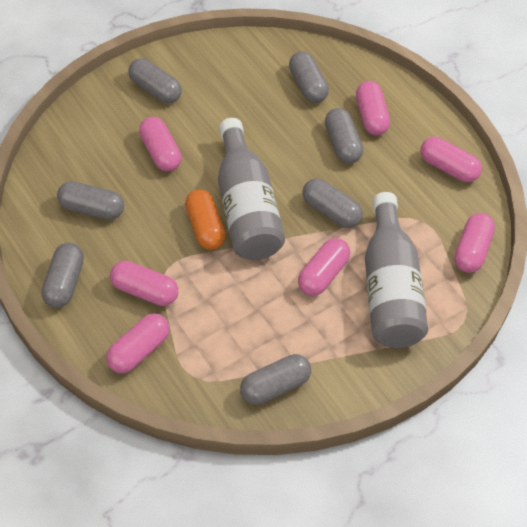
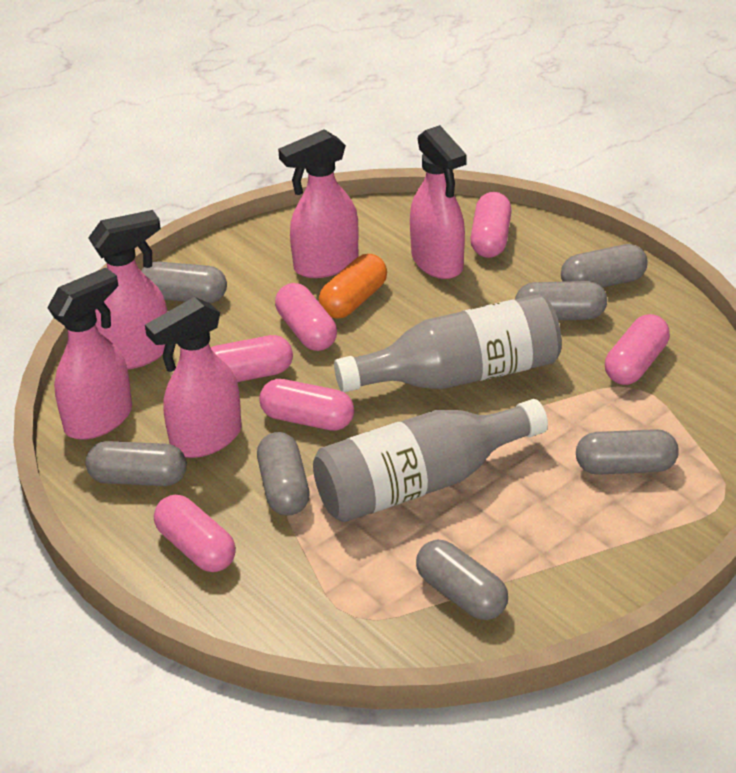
pink capsule: 7 -> 6
pink spray bottle: 0 -> 5

